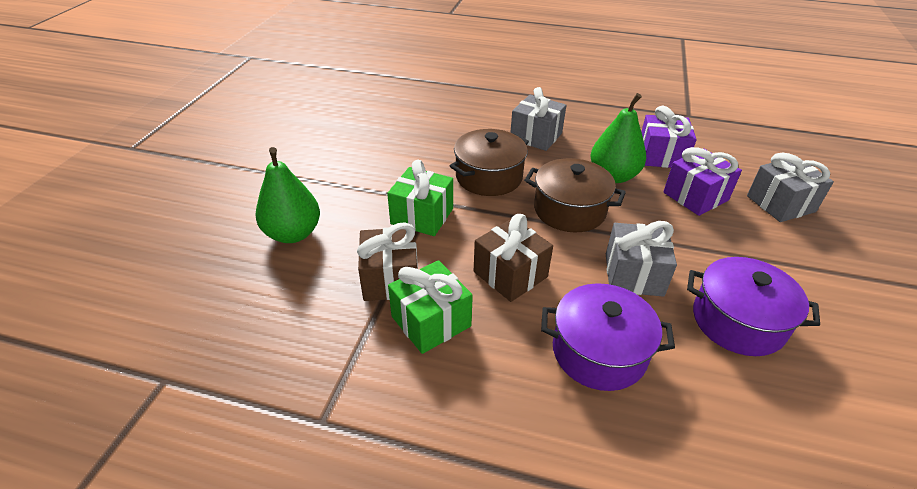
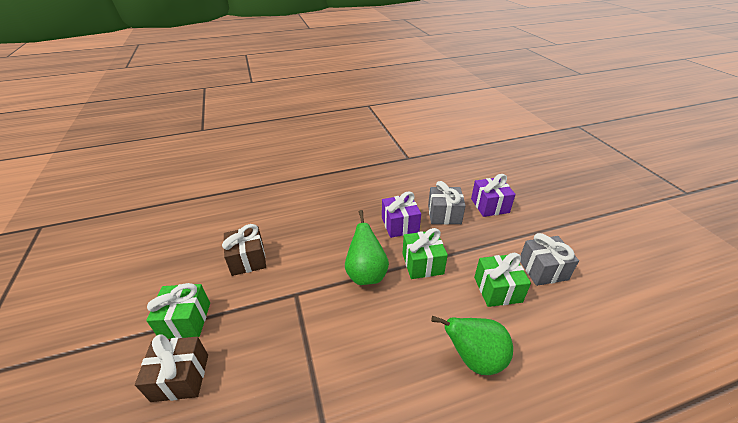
brown pot: 2 -> 0
green gift: 2 -> 3
grey gift: 3 -> 2
purple pot: 2 -> 0

